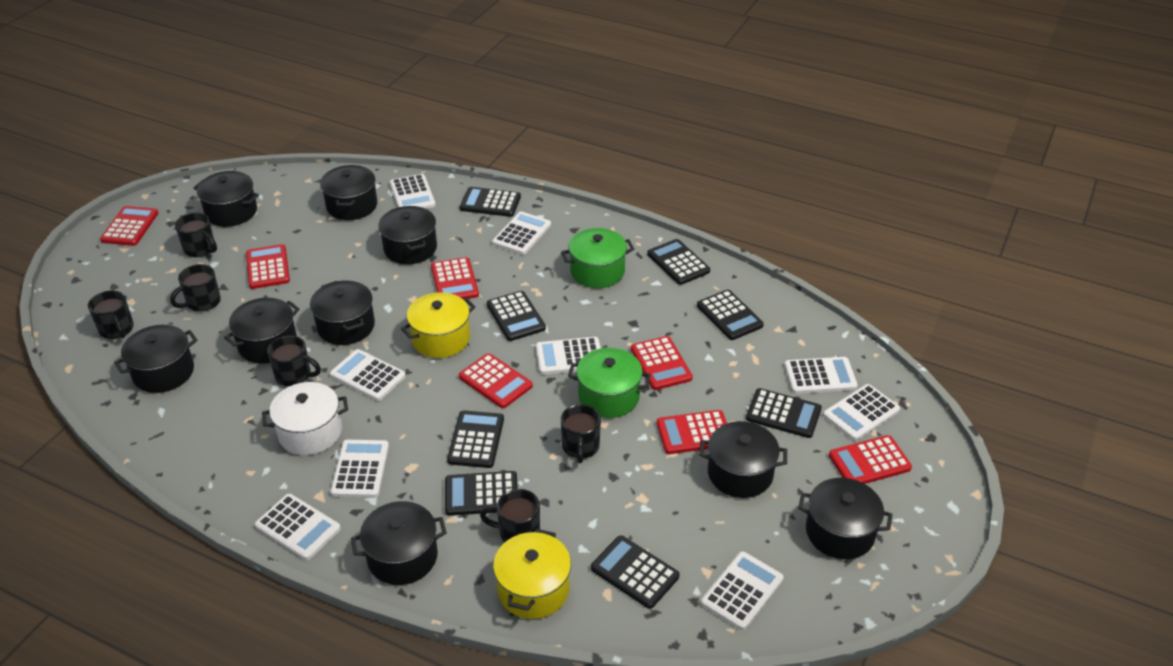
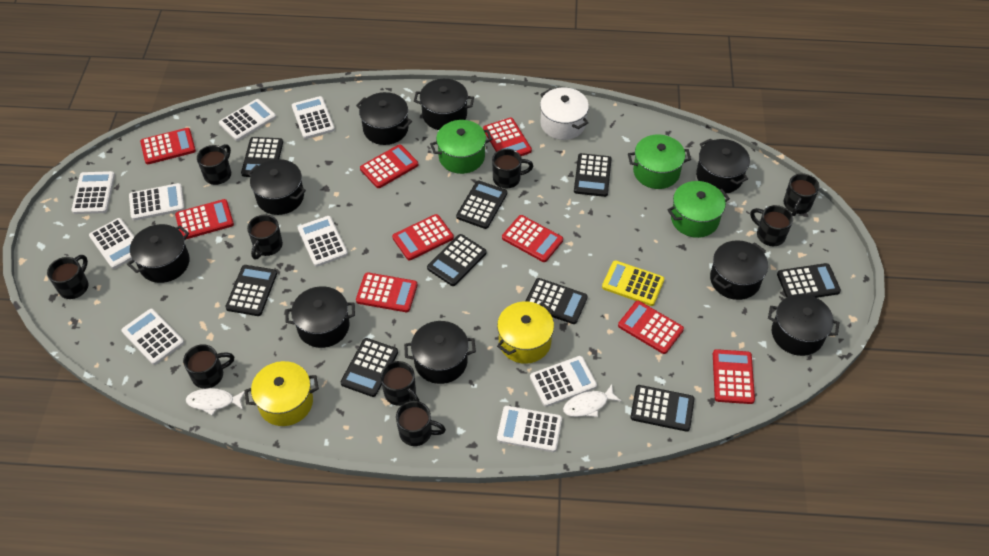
black calculator: 8 -> 9
black mug: 6 -> 9
green pot: 2 -> 3
red calculator: 7 -> 9
white fish: 0 -> 2
yellow calculator: 0 -> 1

